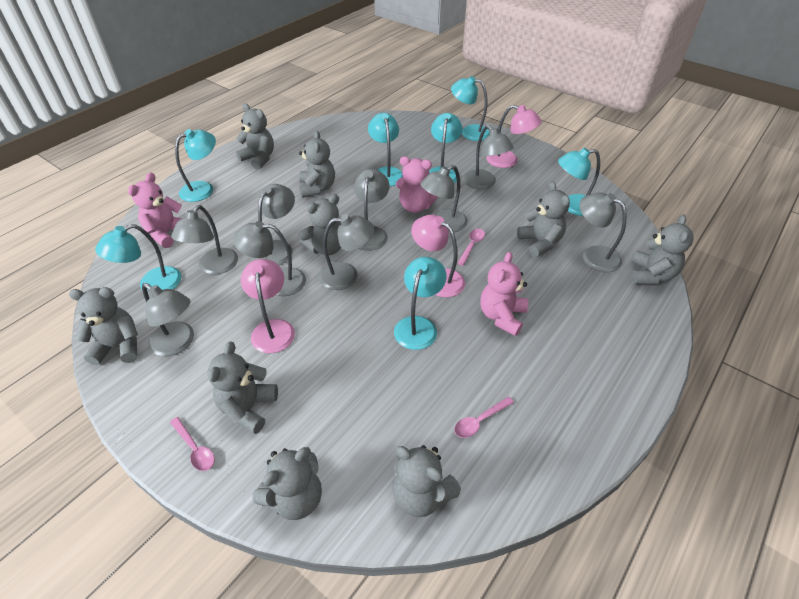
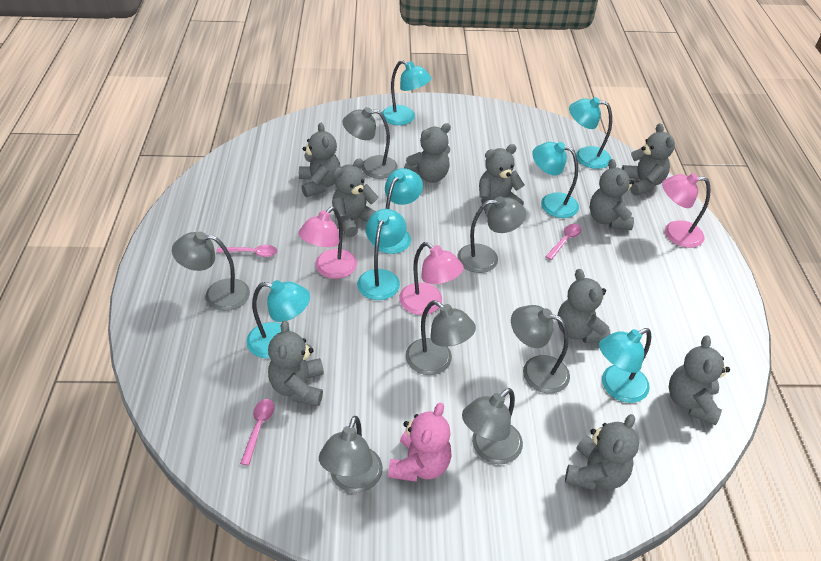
grey lamp: 9 -> 7
grey teddy bear: 9 -> 10
pink teddy bear: 3 -> 1

